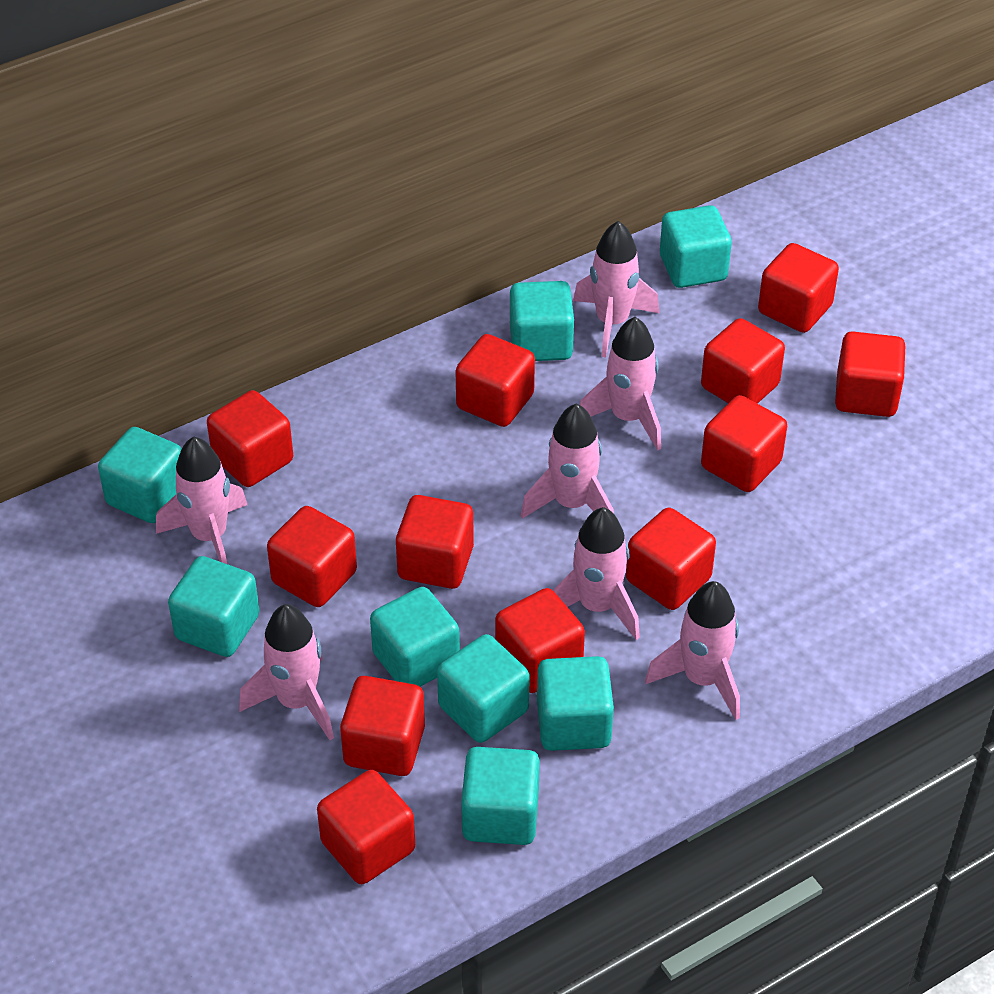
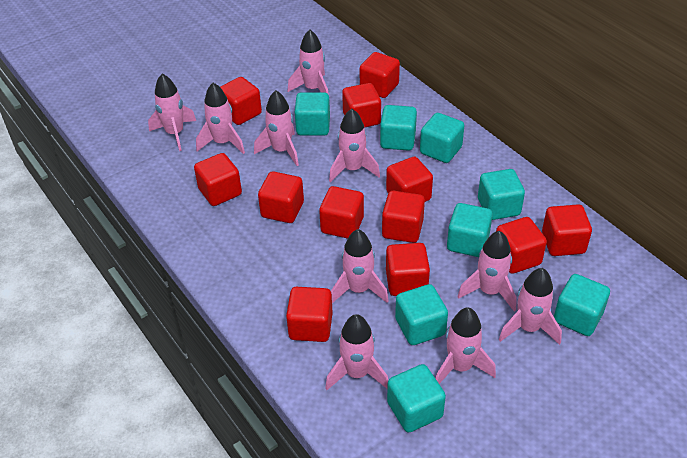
pink rocket: 7 -> 10

